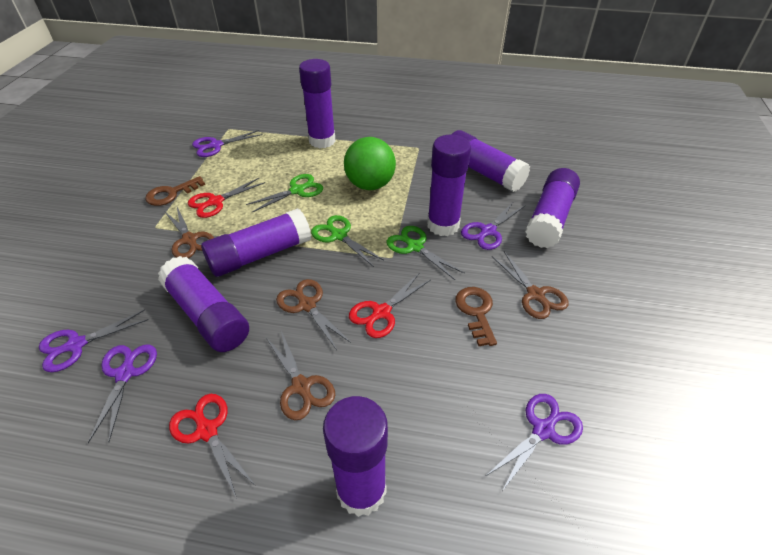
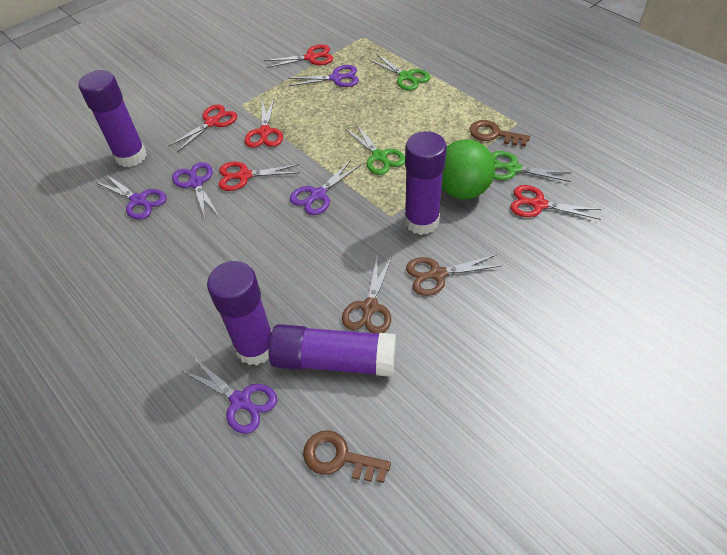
brown scissors: 4 -> 2
purple glue stick: 7 -> 4
red scissors: 3 -> 5

